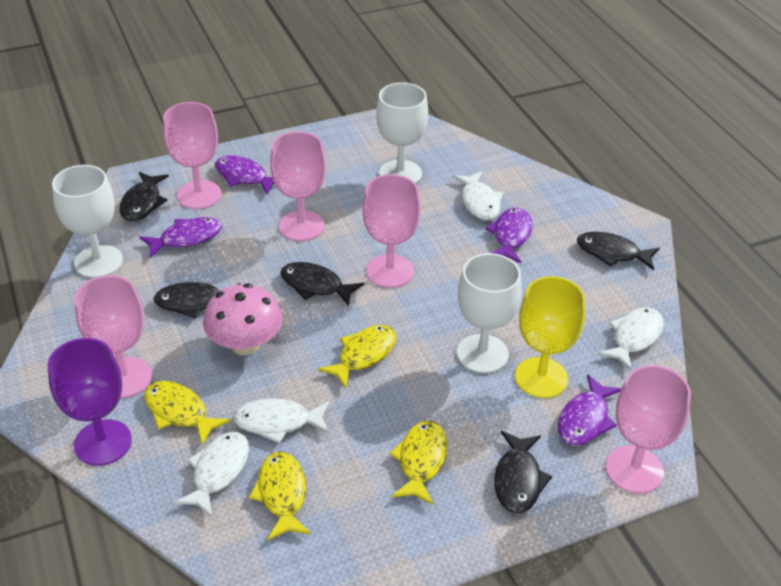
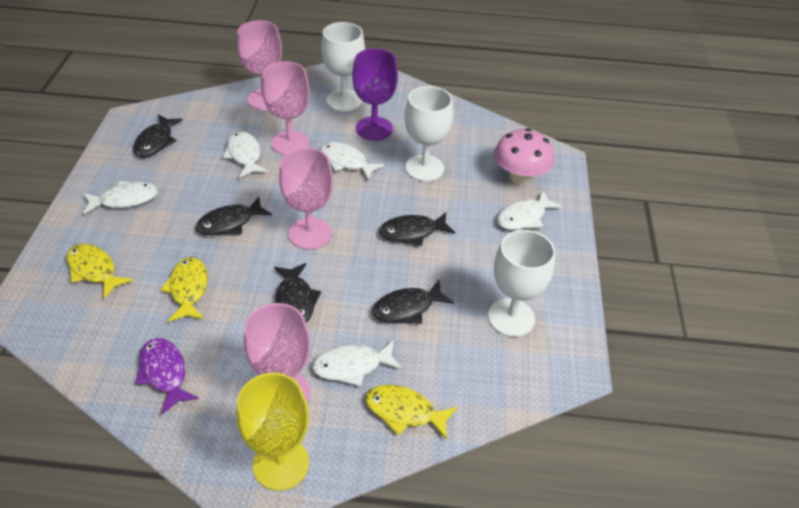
pink goblet: 5 -> 4
purple fish: 4 -> 1
white fish: 4 -> 5
yellow fish: 4 -> 3

